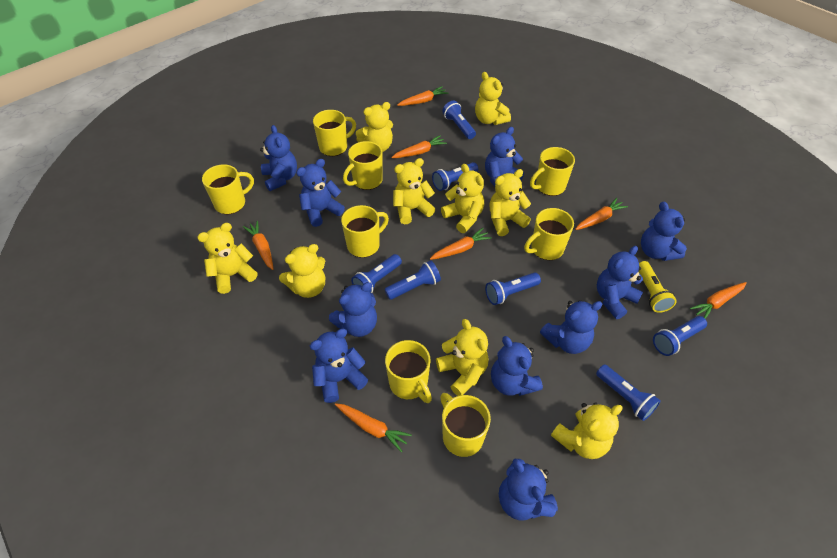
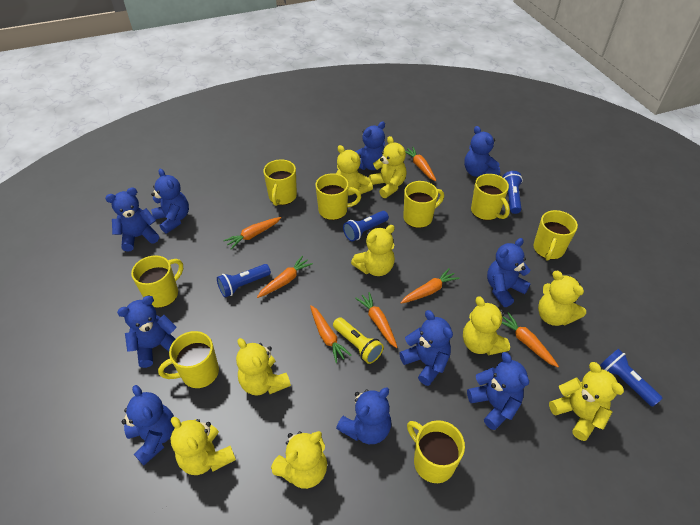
blue flashlight: 7 -> 4

